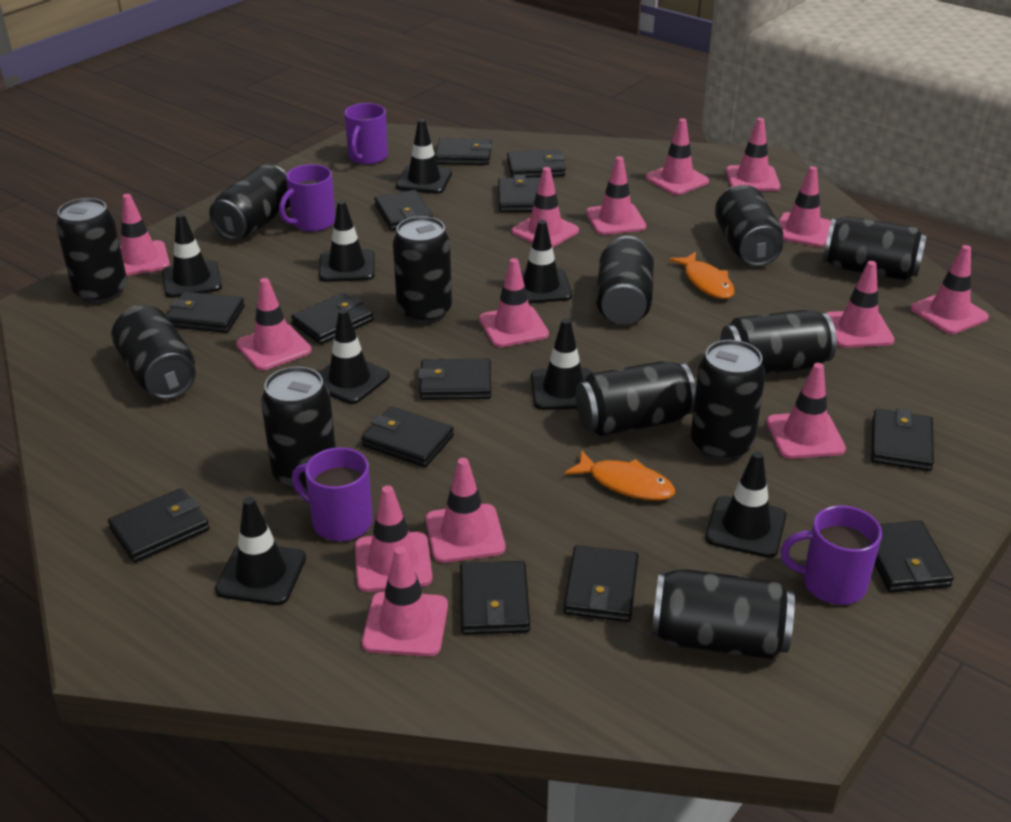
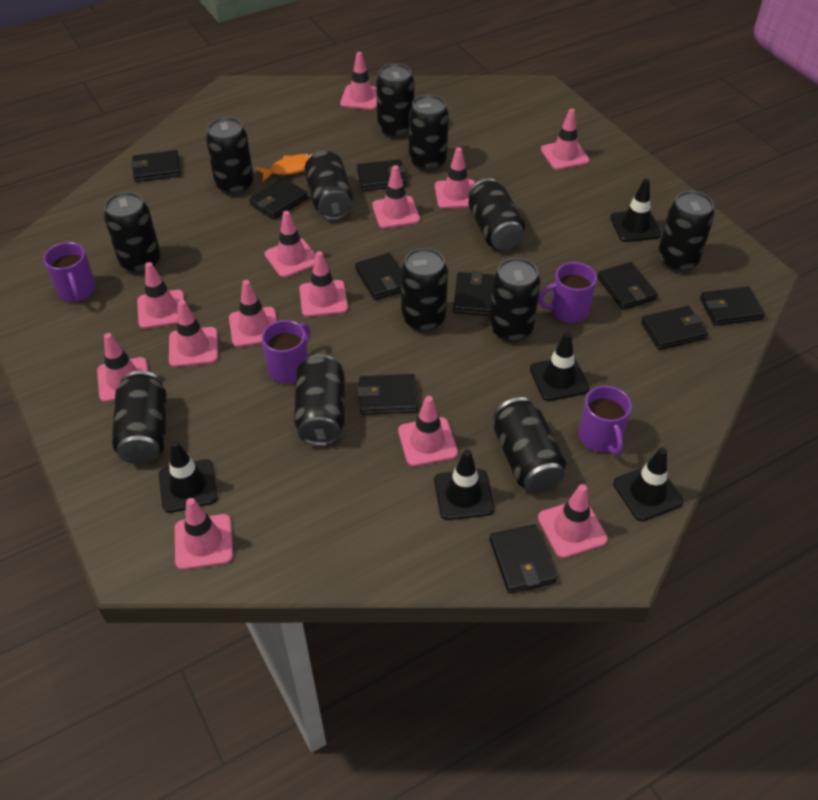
black traffic cone: 8 -> 5
black wallet: 13 -> 10
orange fish: 2 -> 1
pink traffic cone: 14 -> 13

